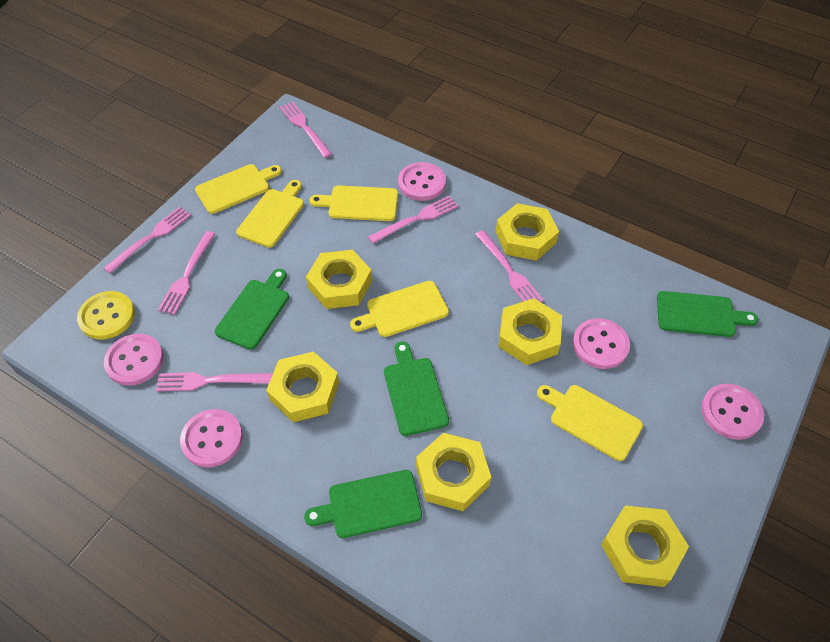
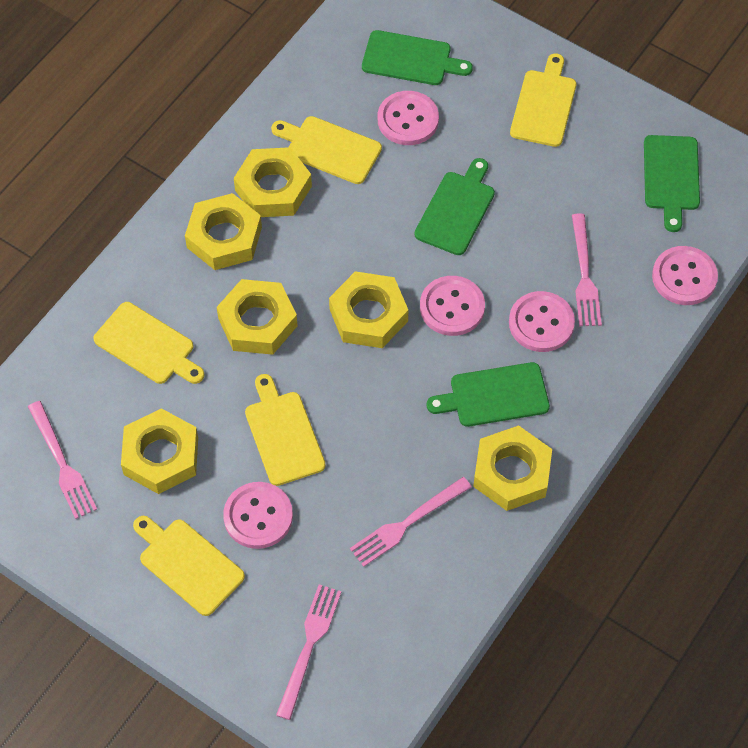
pink fork: 6 -> 4
yellow button: 1 -> 0

